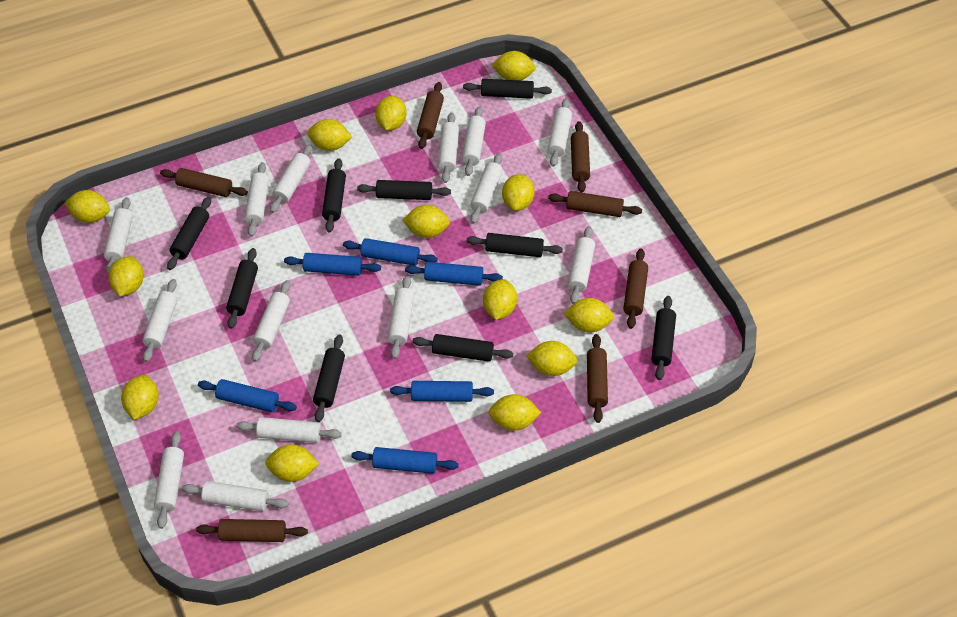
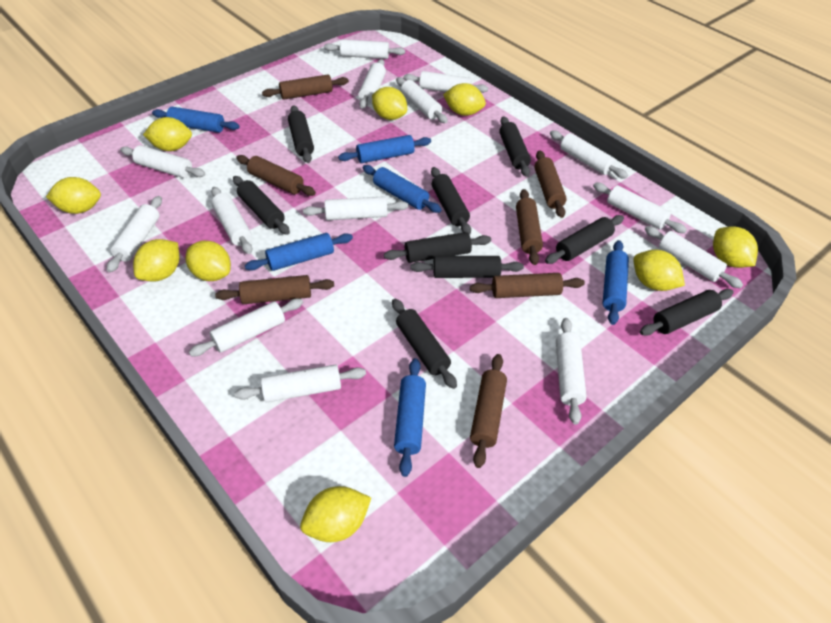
yellow lemon: 13 -> 9

